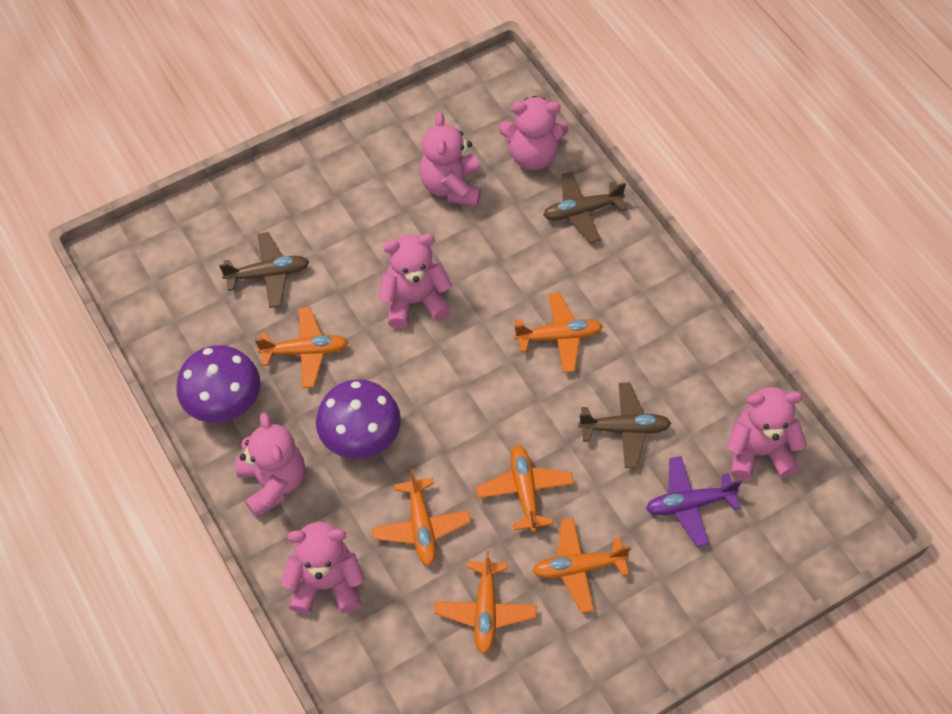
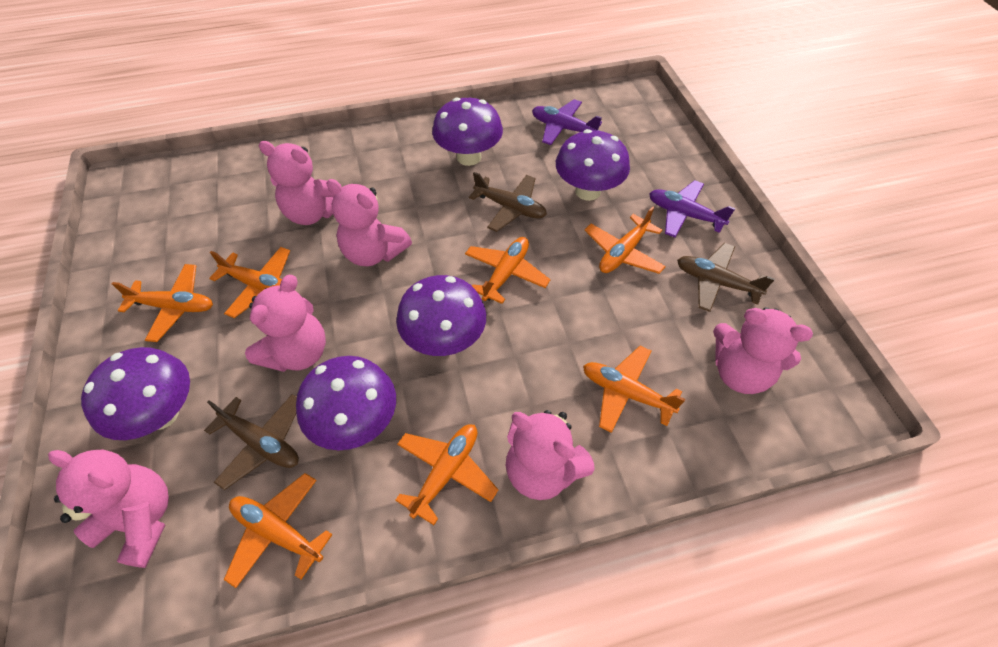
orange plane: 6 -> 7
purple mushroom: 2 -> 5
purple plane: 1 -> 2

